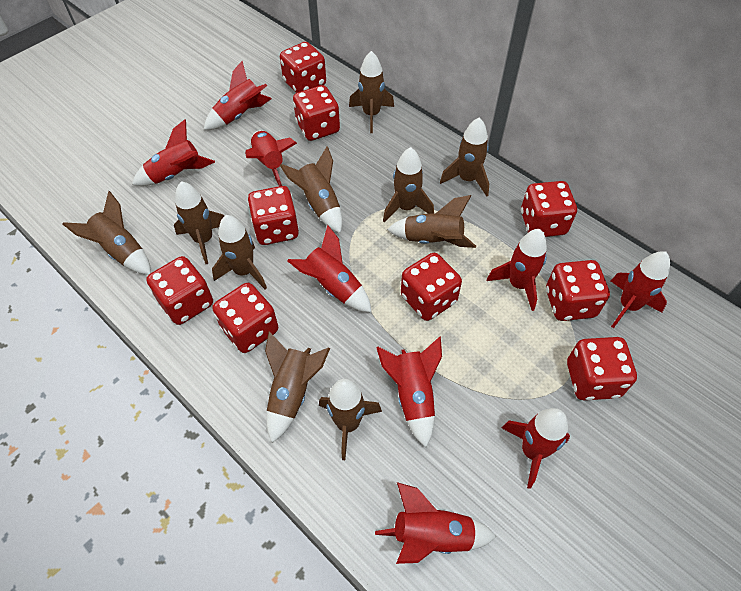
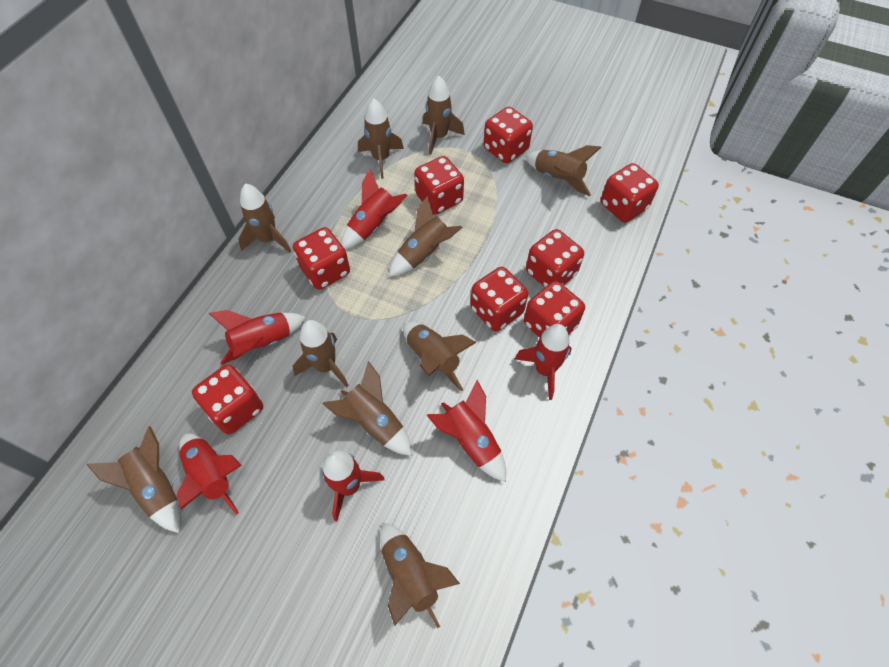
red dice: 9 -> 8
red rocket: 9 -> 6

